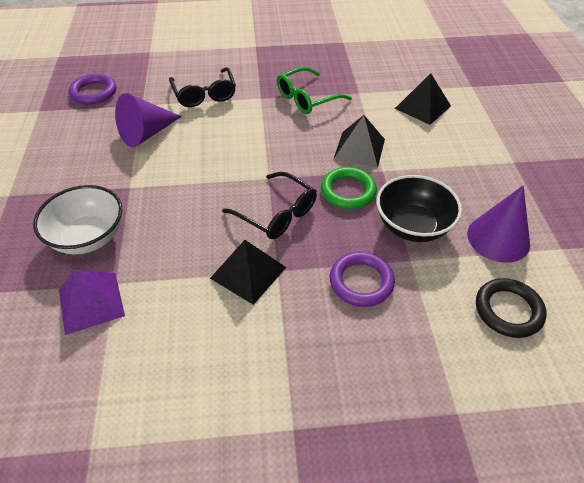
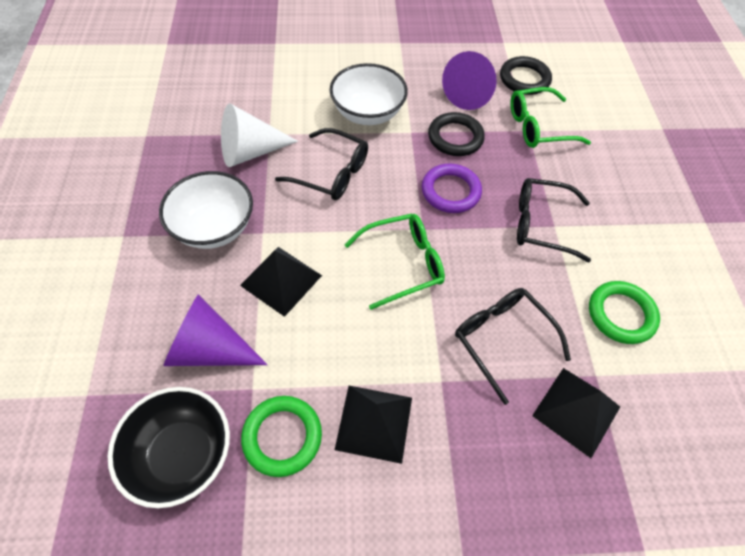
black glasses: 2 -> 3
black ring: 1 -> 2
green glasses: 1 -> 2
green ring: 1 -> 2
purple pyramid: 1 -> 0
purple ring: 2 -> 1
white bowl: 1 -> 2
white cone: 0 -> 1

